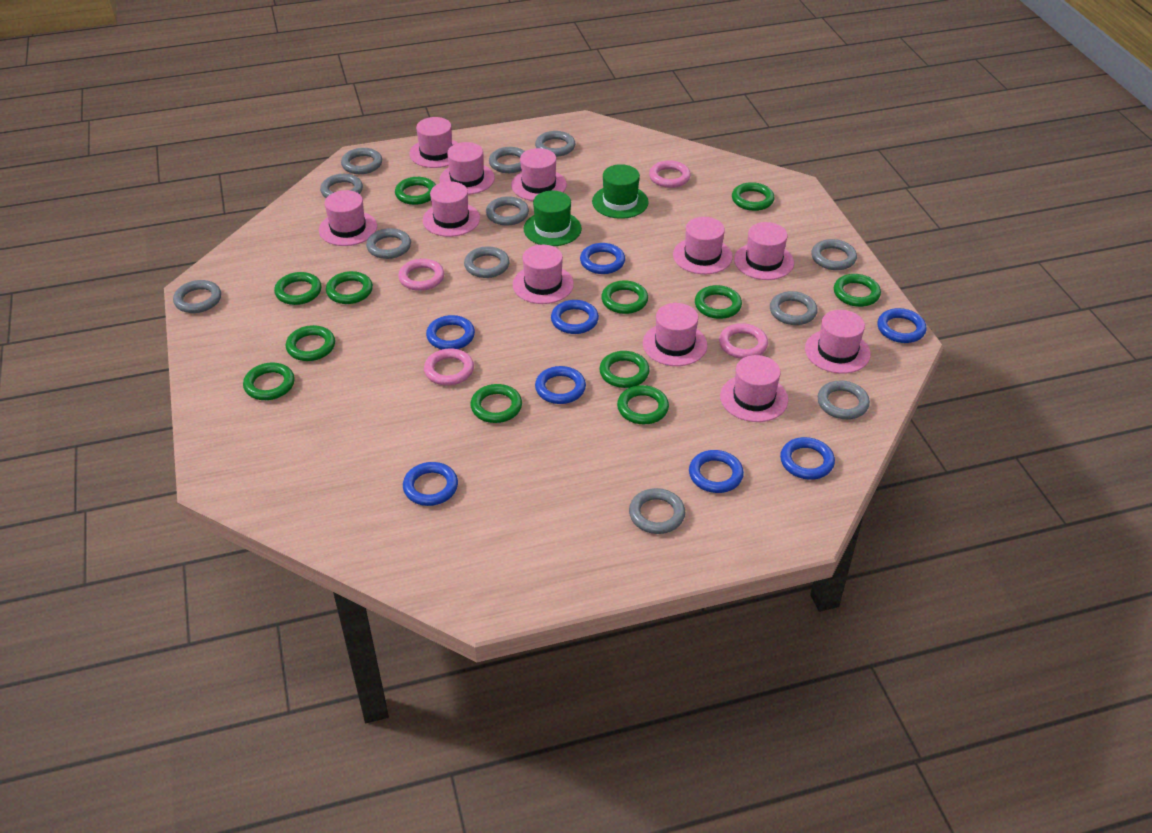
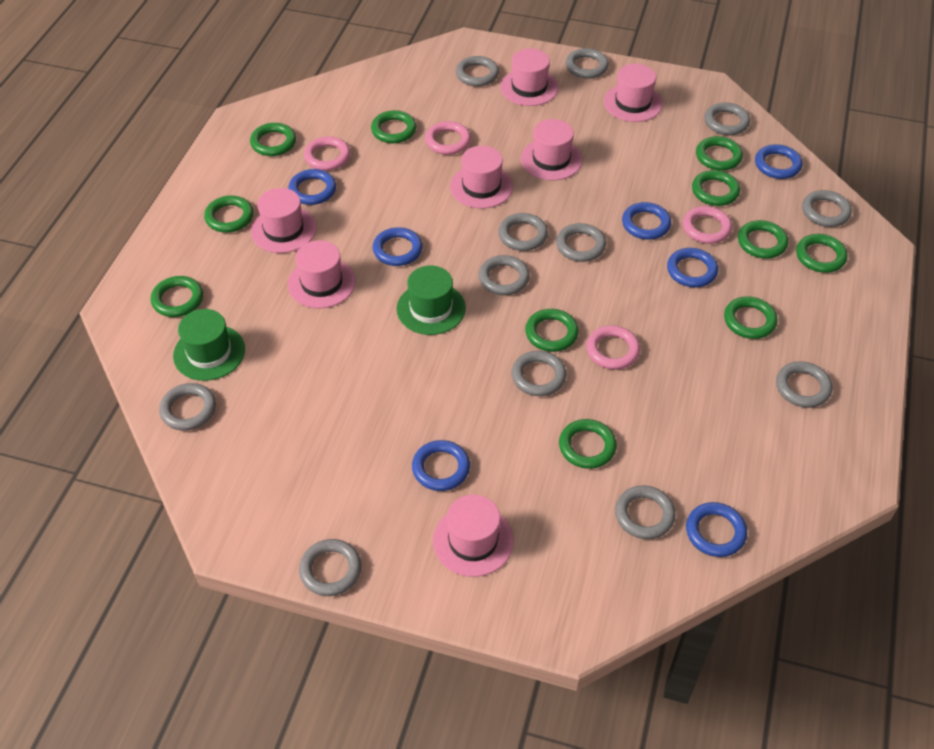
blue ring: 8 -> 7
green ring: 12 -> 11
pink hat: 11 -> 7

